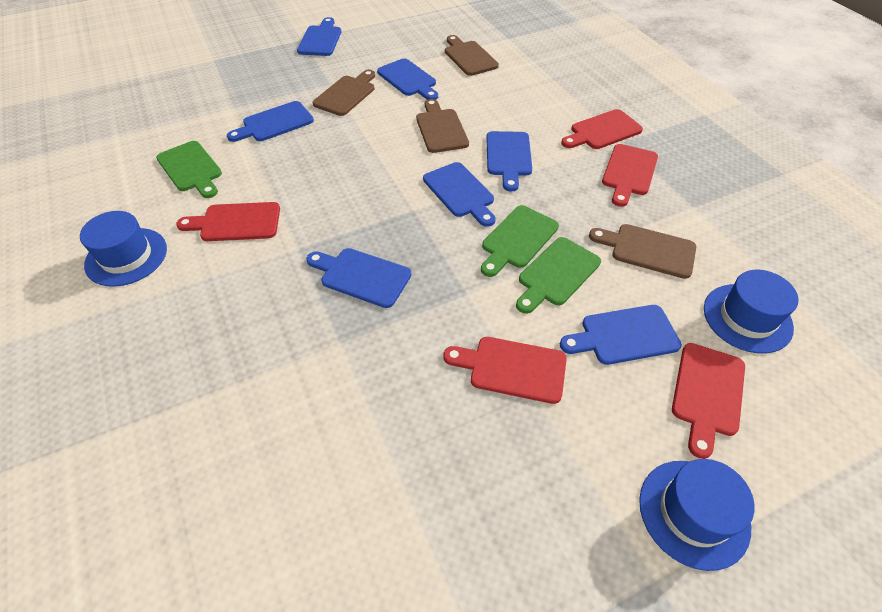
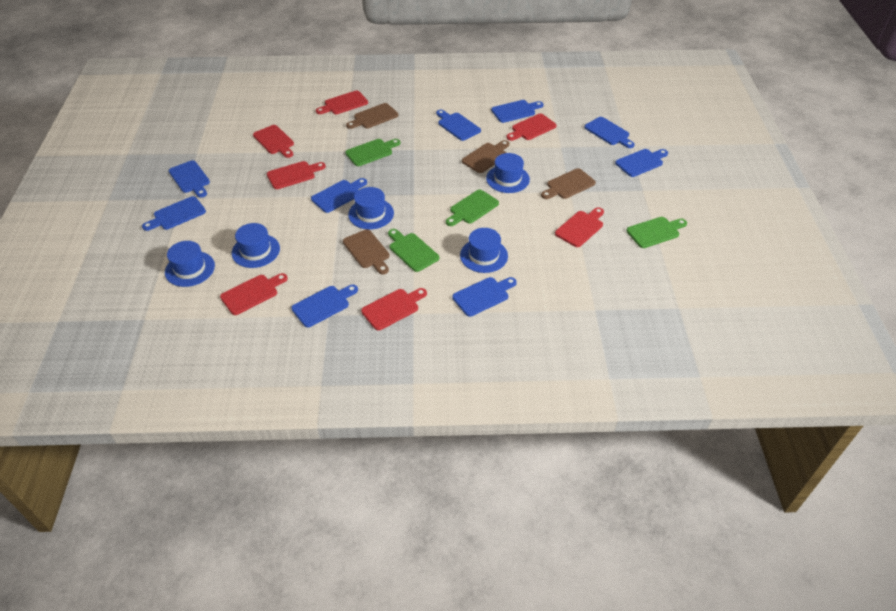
blue cutting board: 7 -> 9
blue hat: 3 -> 5
green cutting board: 3 -> 4
red cutting board: 5 -> 7

